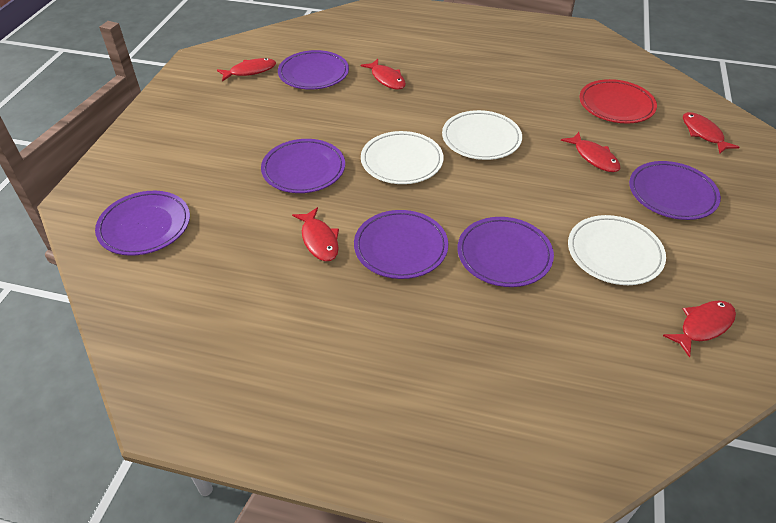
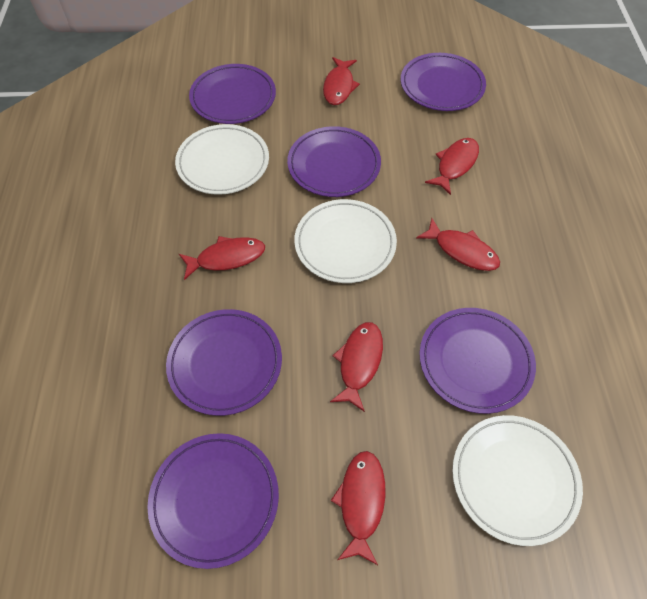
red plate: 1 -> 0

